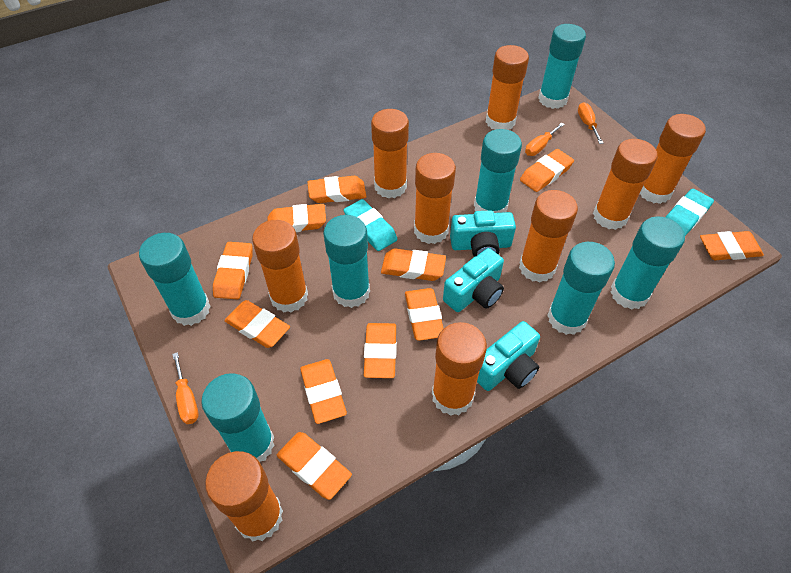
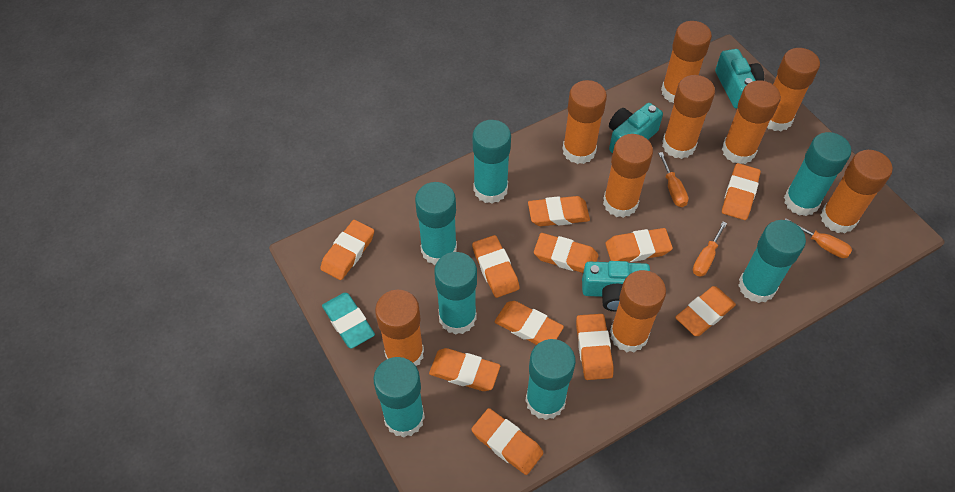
turquoise eraser: 2 -> 1

